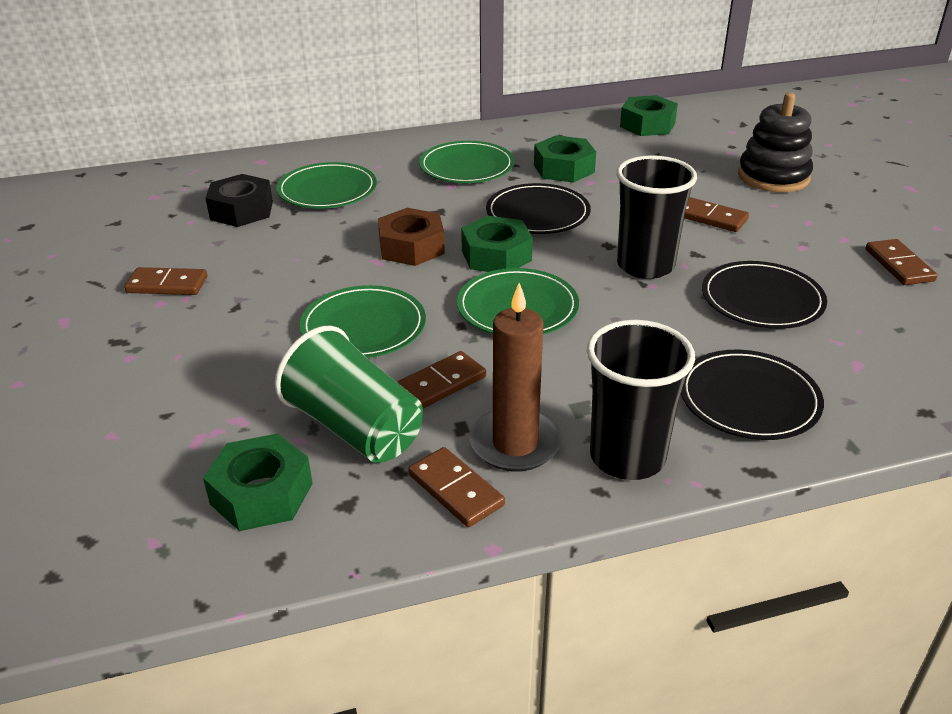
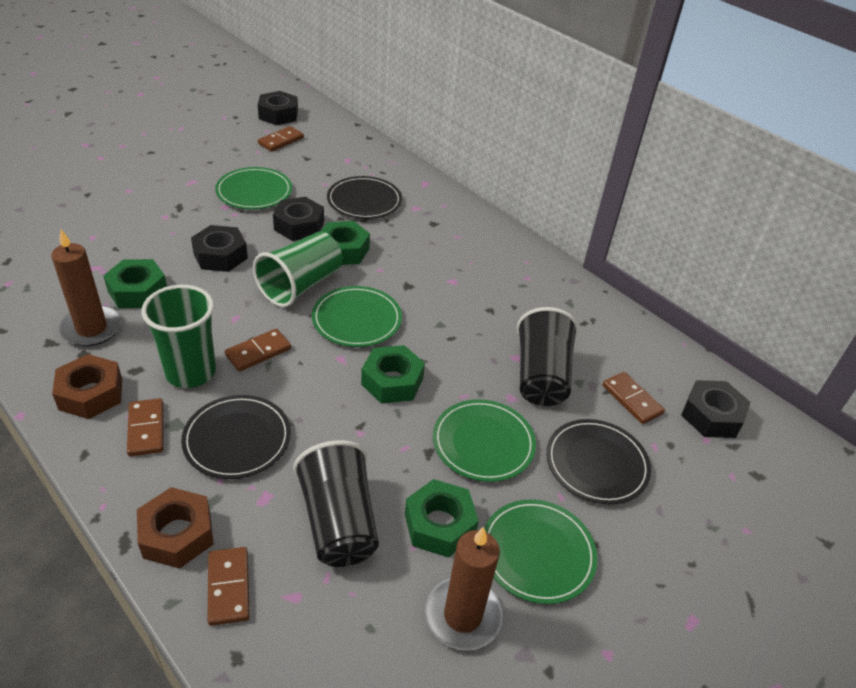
black nut: 1 -> 4
black stacking toy: 1 -> 0
brown candle: 1 -> 2
brown nut: 1 -> 2
green cup: 1 -> 2

